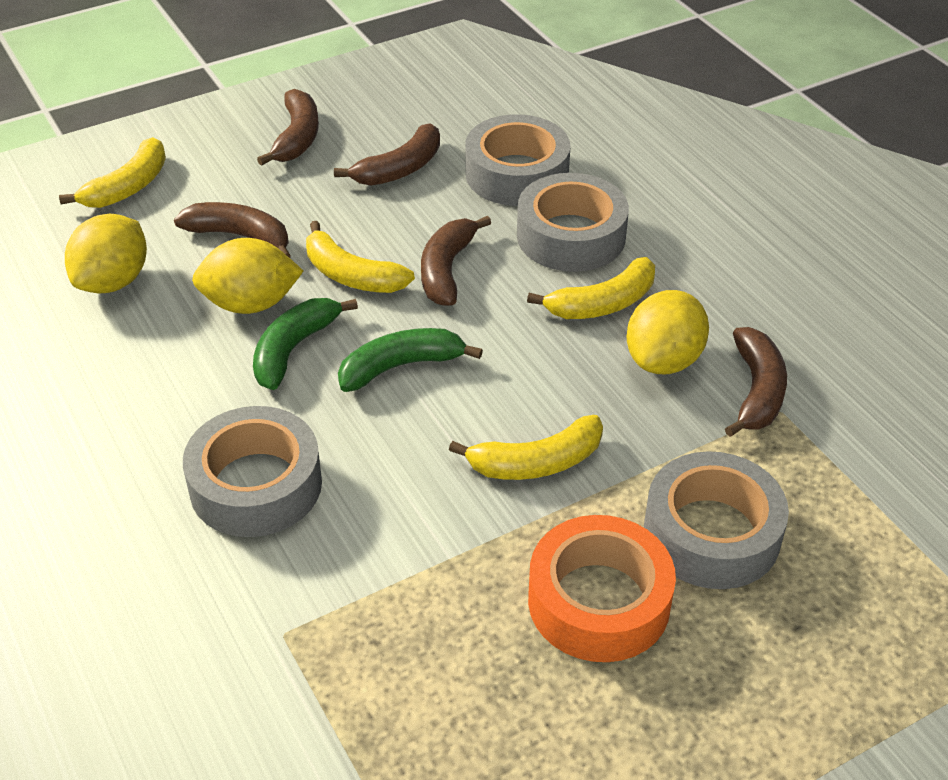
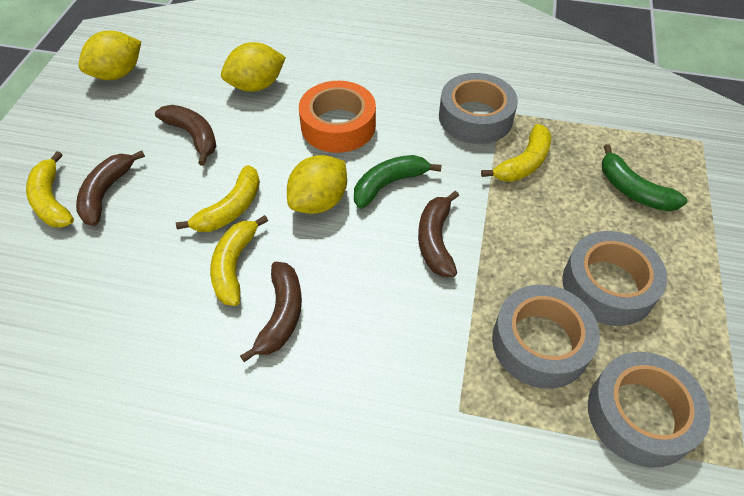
brown banana: 5 -> 4

